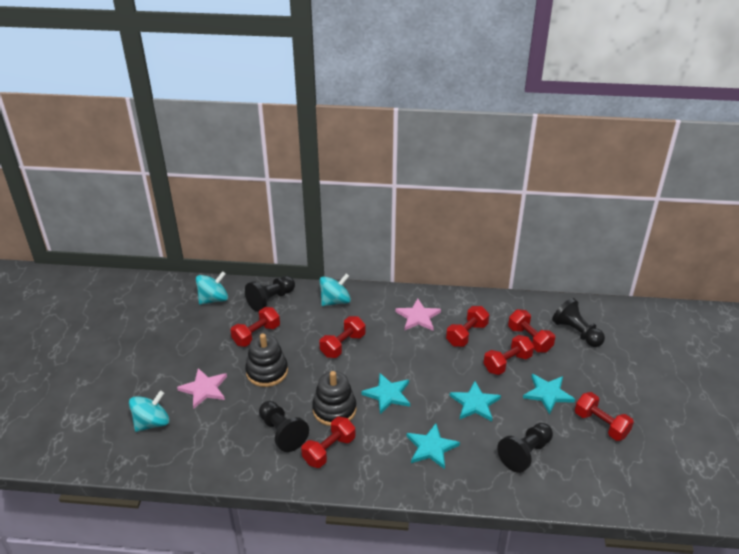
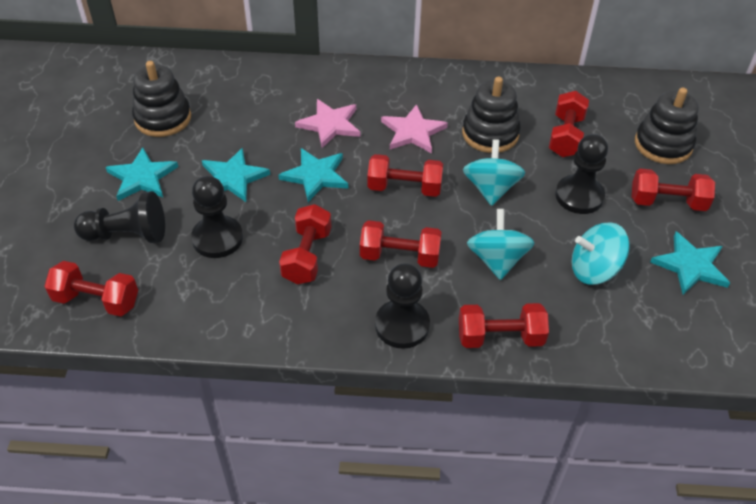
black stacking toy: 2 -> 3

